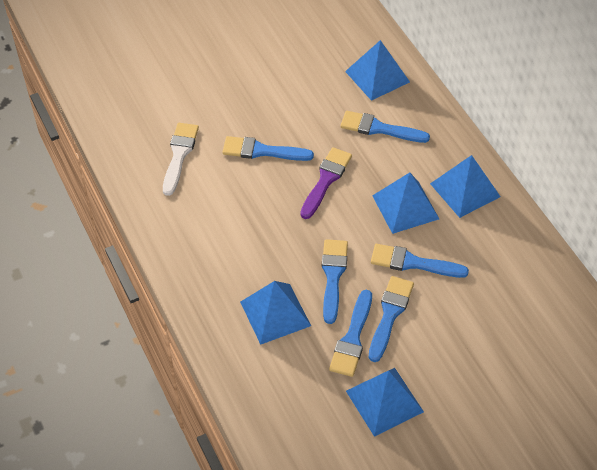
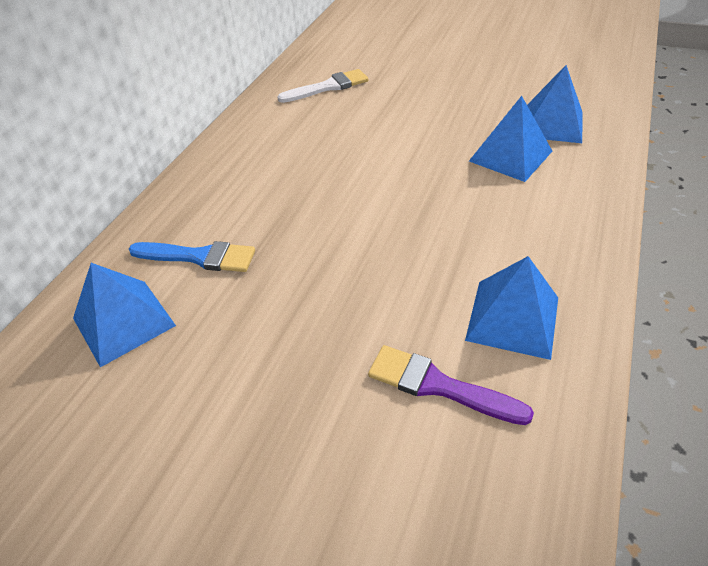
blue brush: 6 -> 1
blue pyramid: 5 -> 4

